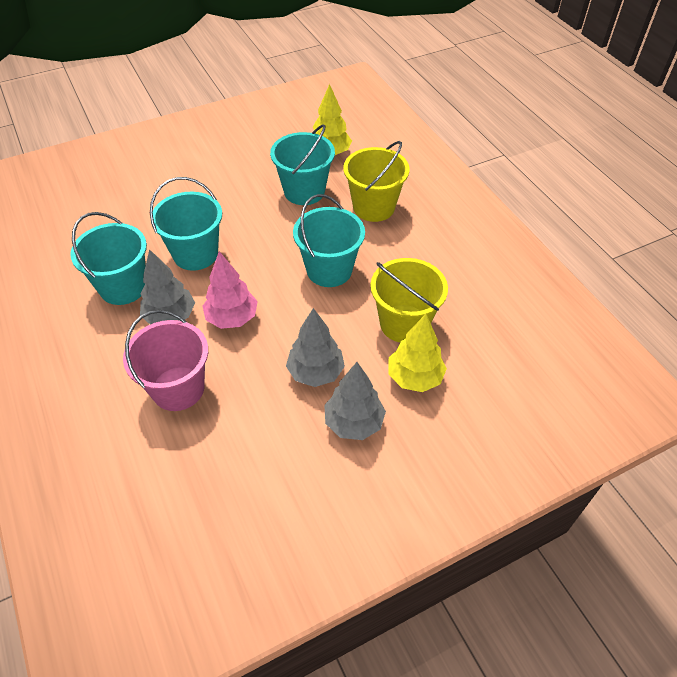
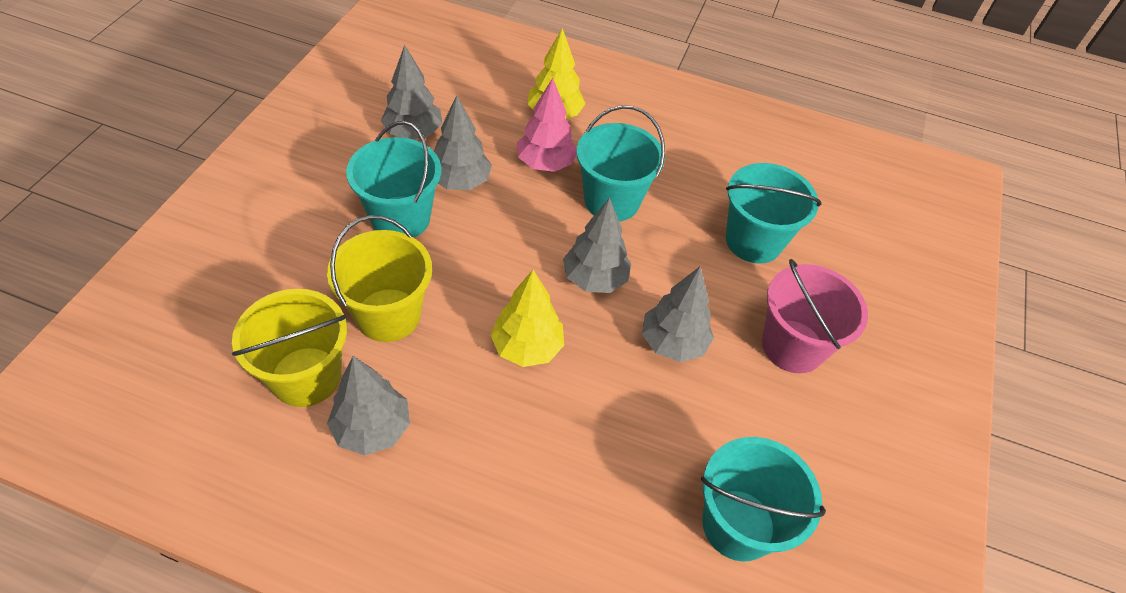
grey tree: 3 -> 5

